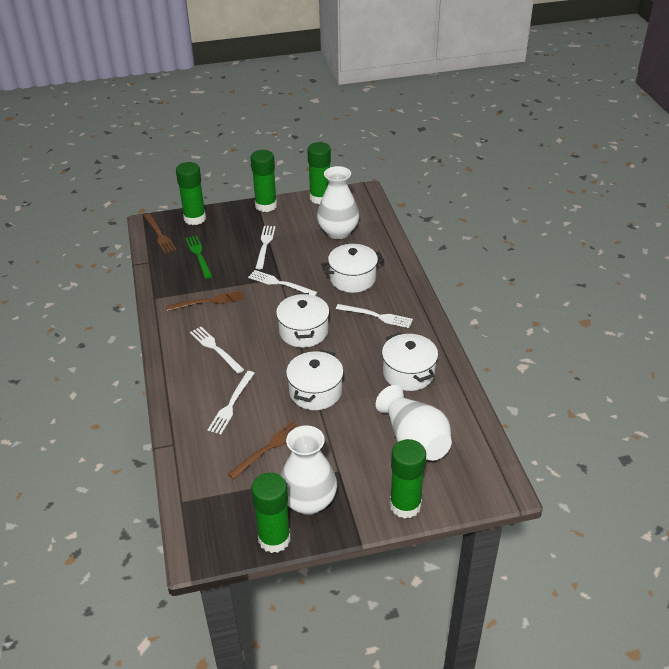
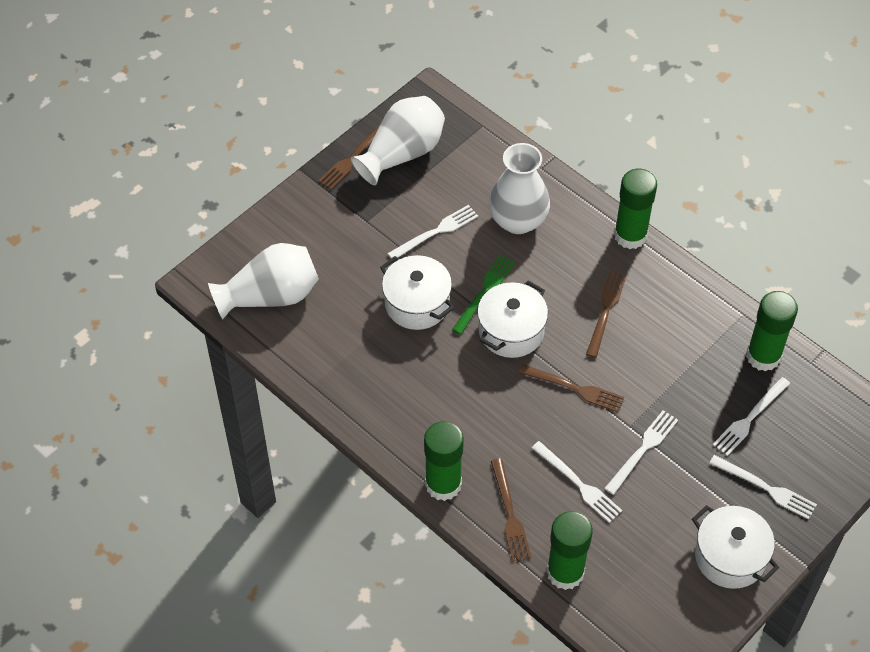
brown fork: 3 -> 4
green glue stick: 5 -> 4
white pot: 4 -> 3

